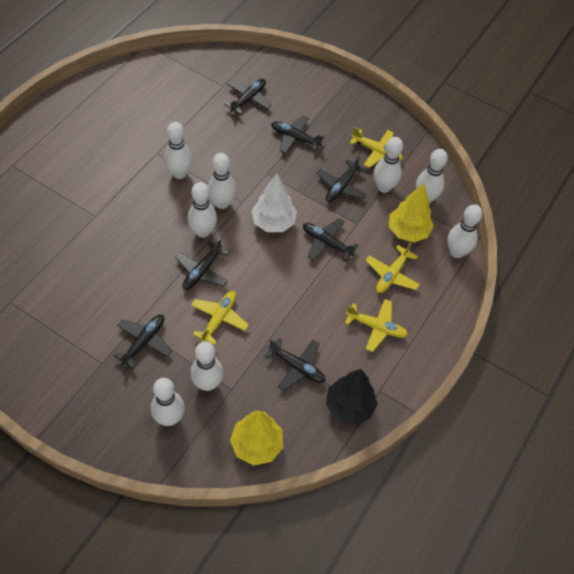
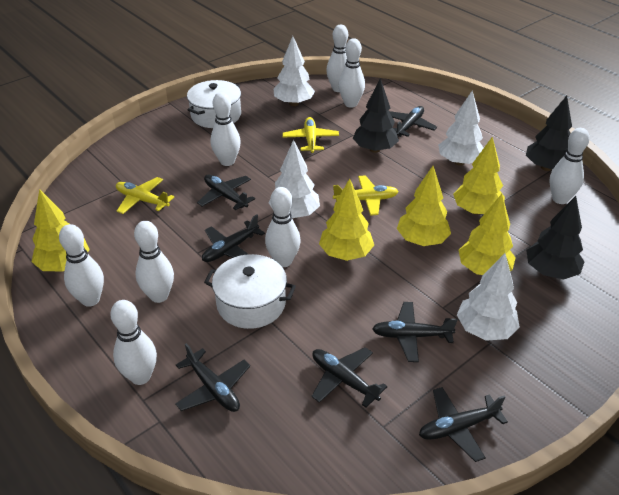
black tree: 1 -> 3
white pot: 0 -> 2
white tree: 1 -> 4
yellow plane: 4 -> 3
yellow tree: 2 -> 5

